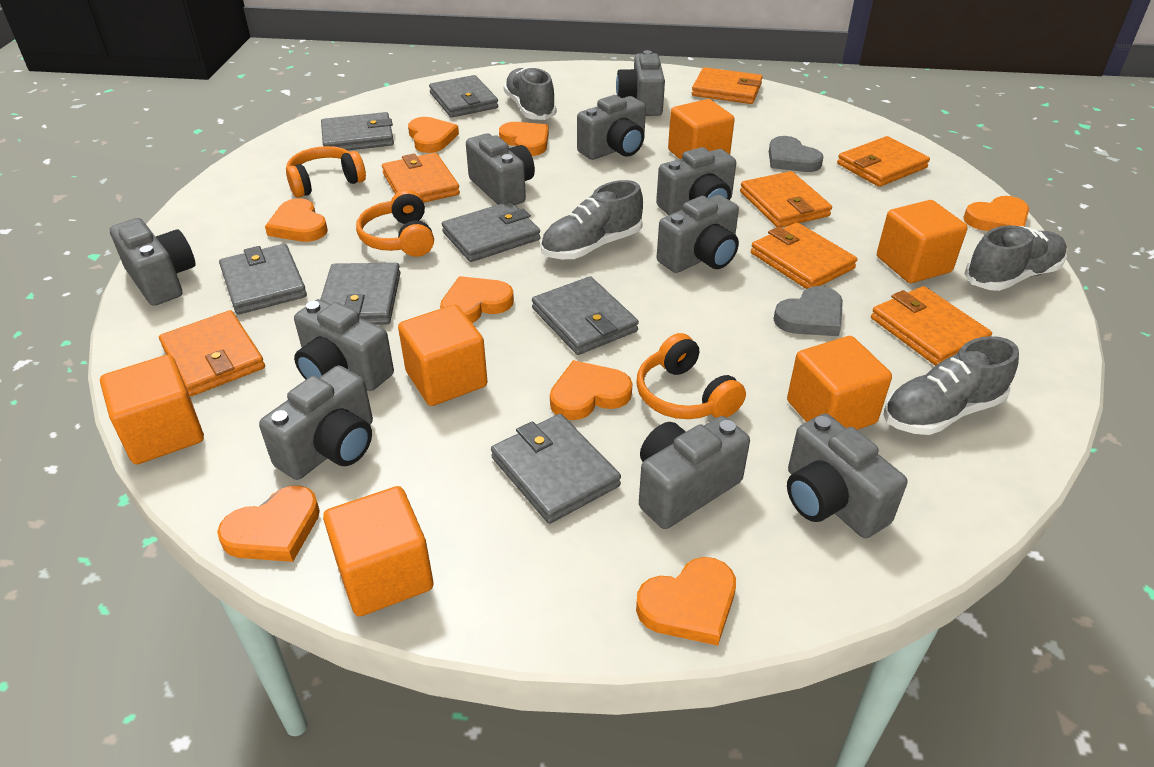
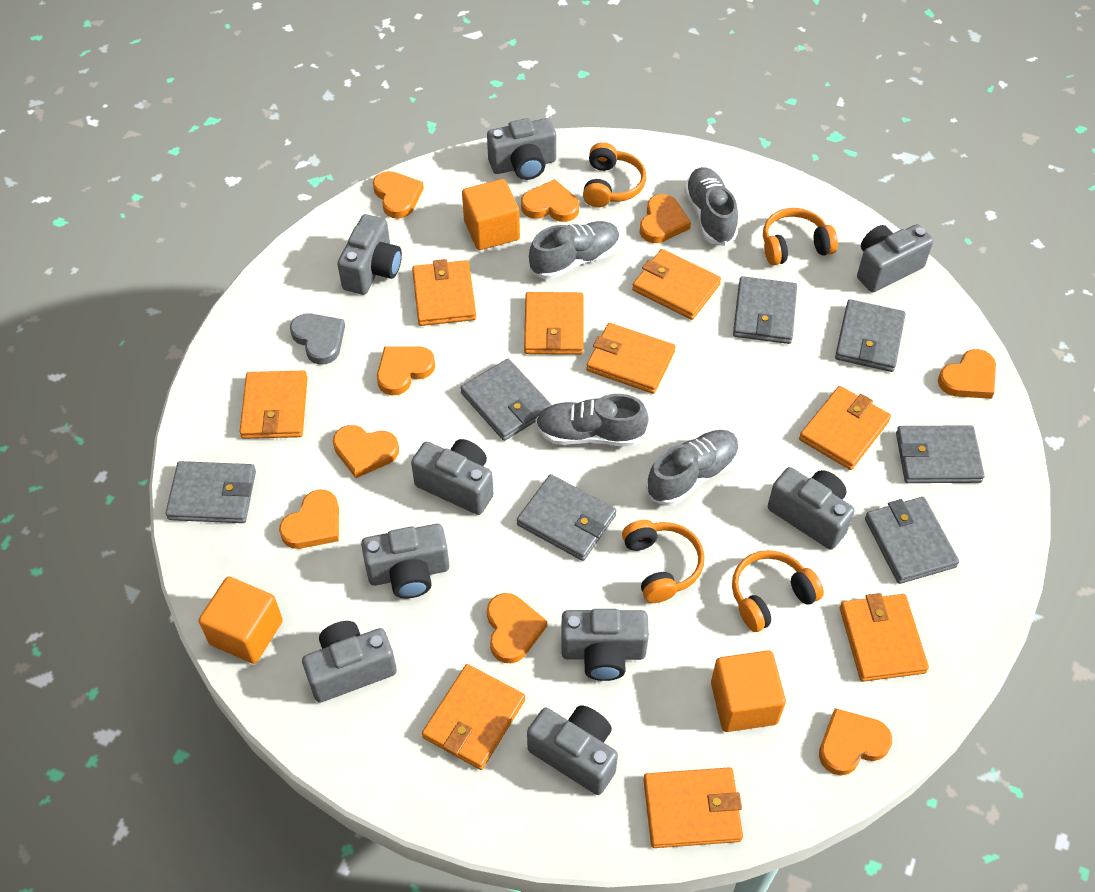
grey camera: 10 -> 9
grey heart: 2 -> 1
orange cube: 6 -> 3
orange headphones: 3 -> 4
orange heart: 8 -> 9
orange wallet: 7 -> 9

